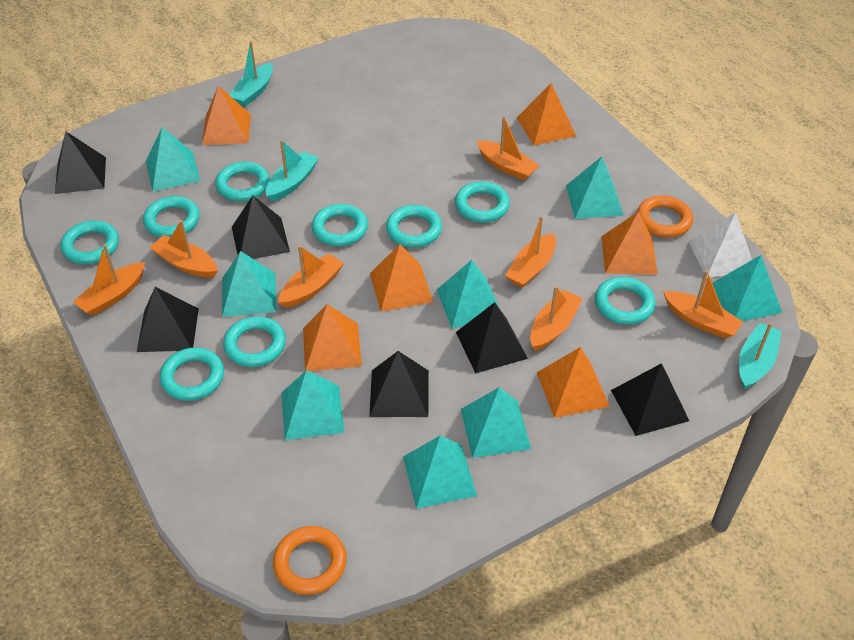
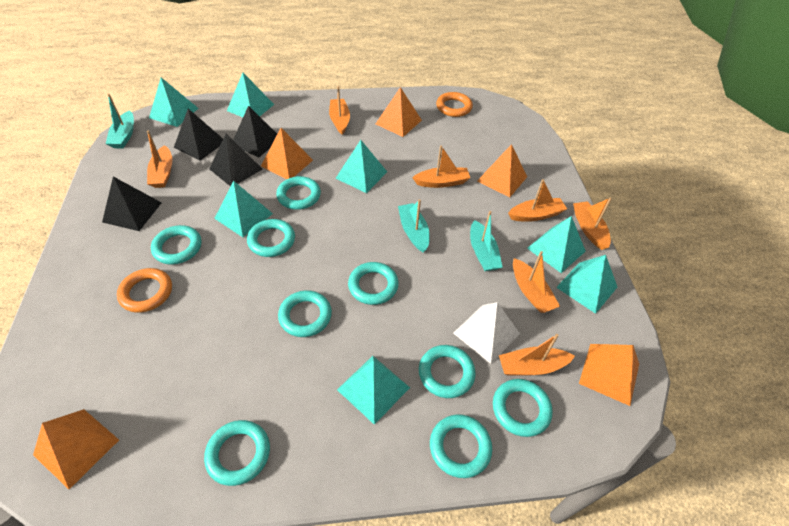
black pyramid: 6 -> 4
orange pyramid: 6 -> 5
turquoise pyramid: 8 -> 7

